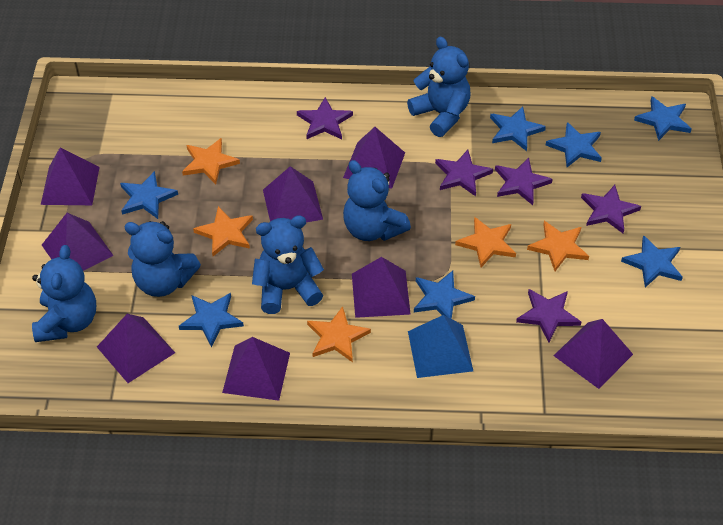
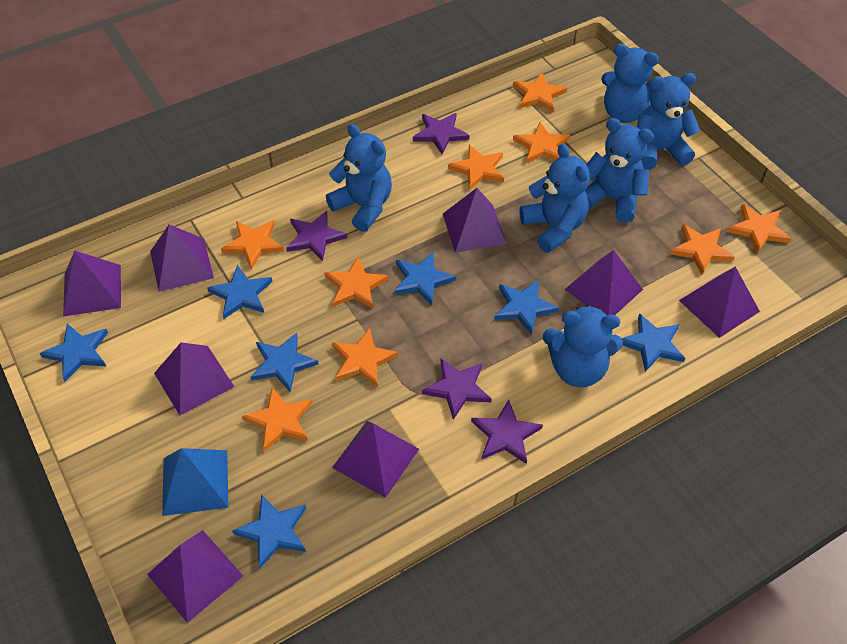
blue teddy bear: 5 -> 6
orange star: 5 -> 9
purple star: 5 -> 4

